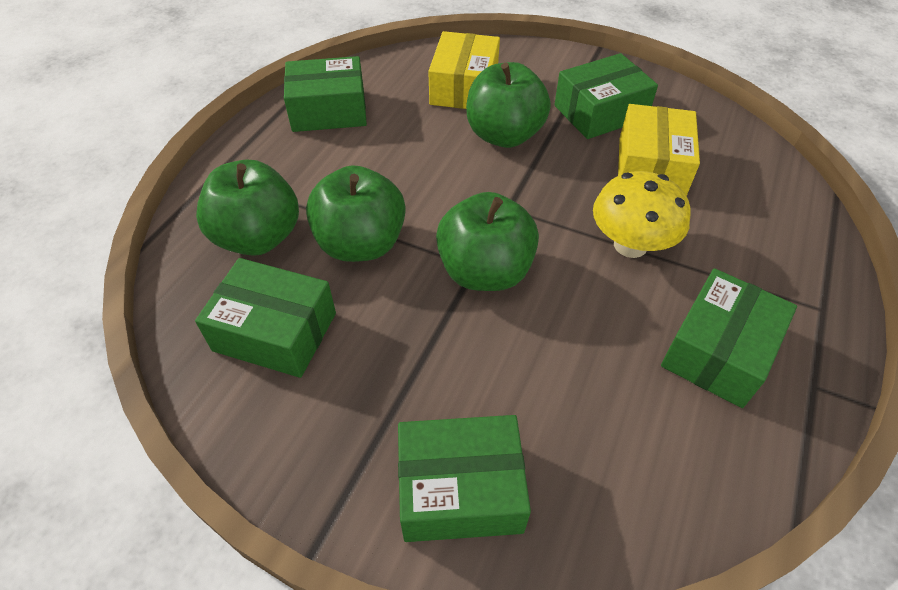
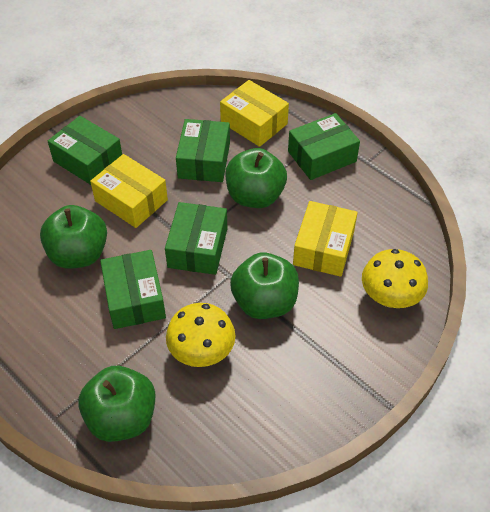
yellow box: 2 -> 3
yellow mushroom: 1 -> 2

